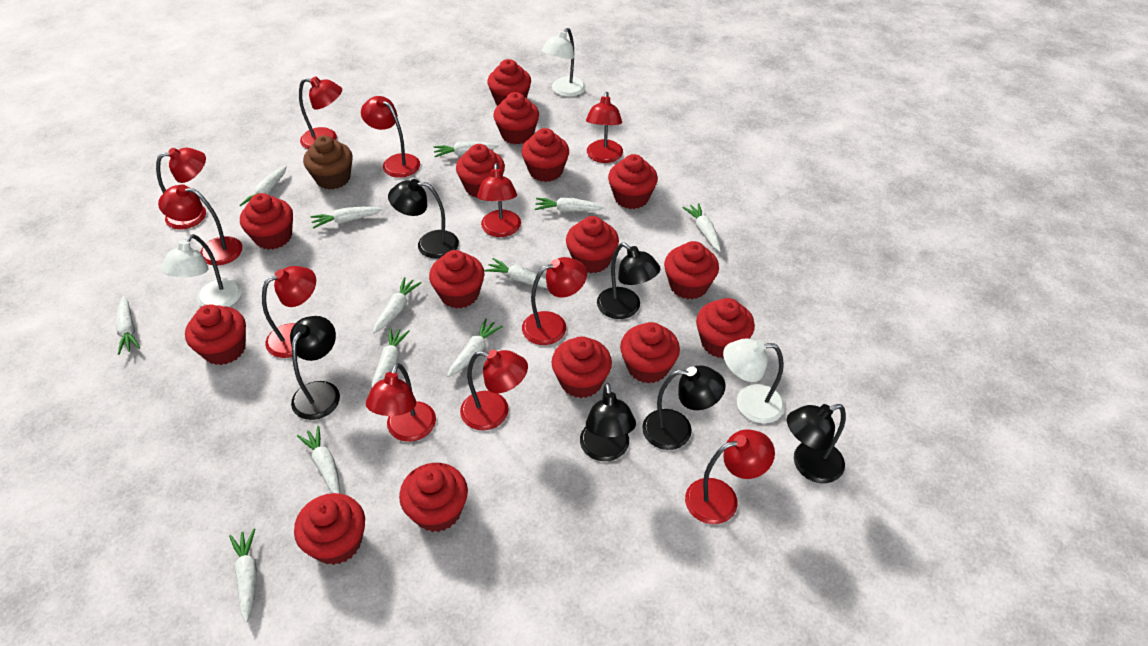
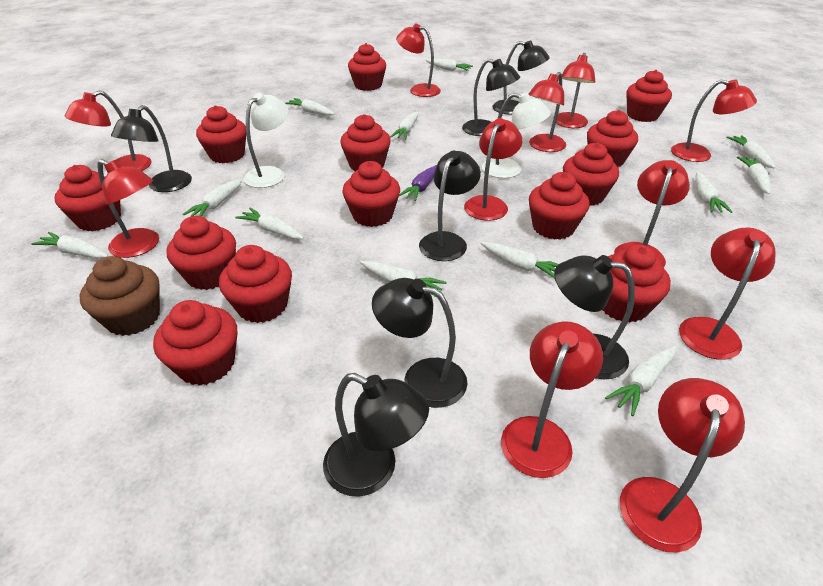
black lamp: 6 -> 7
purple carrot: 0 -> 1
red cupcake: 15 -> 13
white lamp: 3 -> 2

